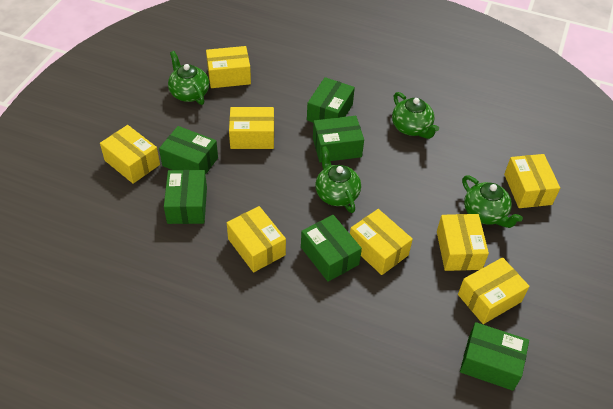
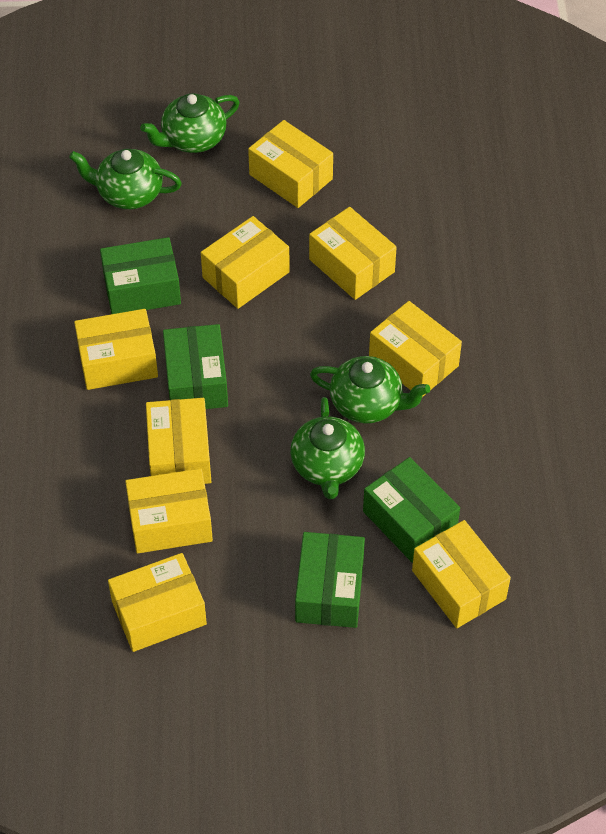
green box: 6 -> 4
yellow box: 8 -> 9

